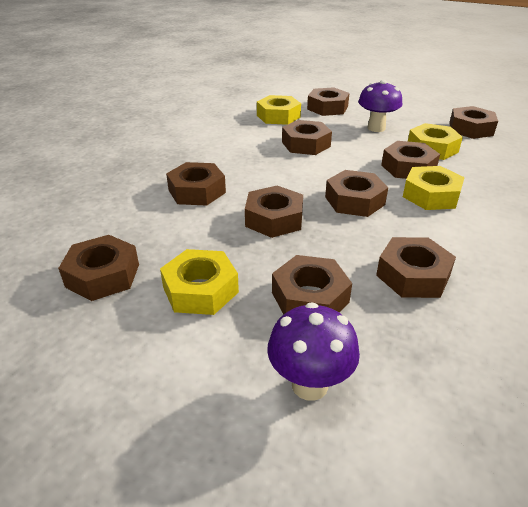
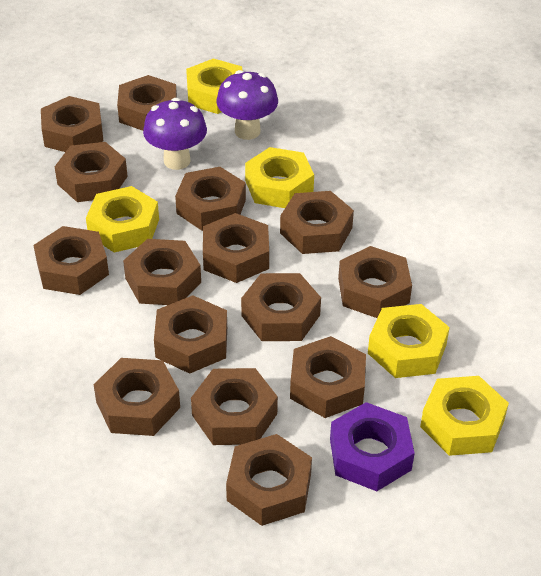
brown nut: 10 -> 15
purple nut: 0 -> 1
yellow nut: 4 -> 5

